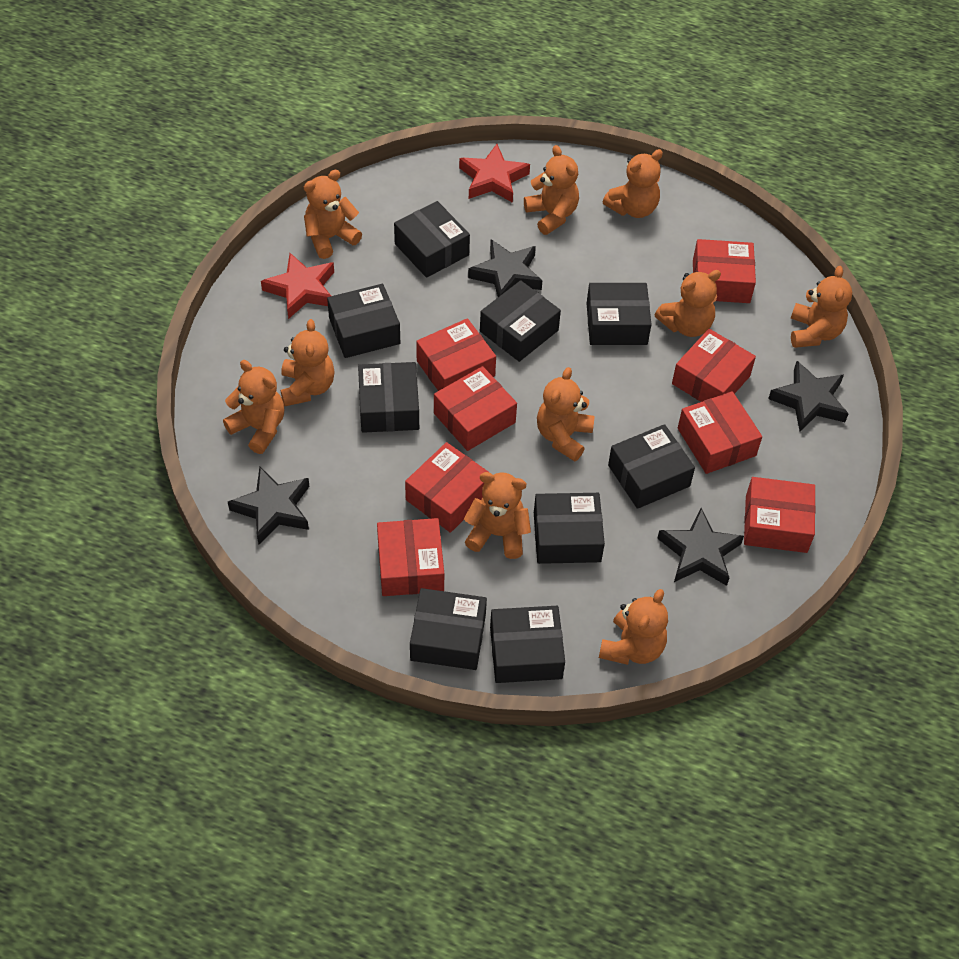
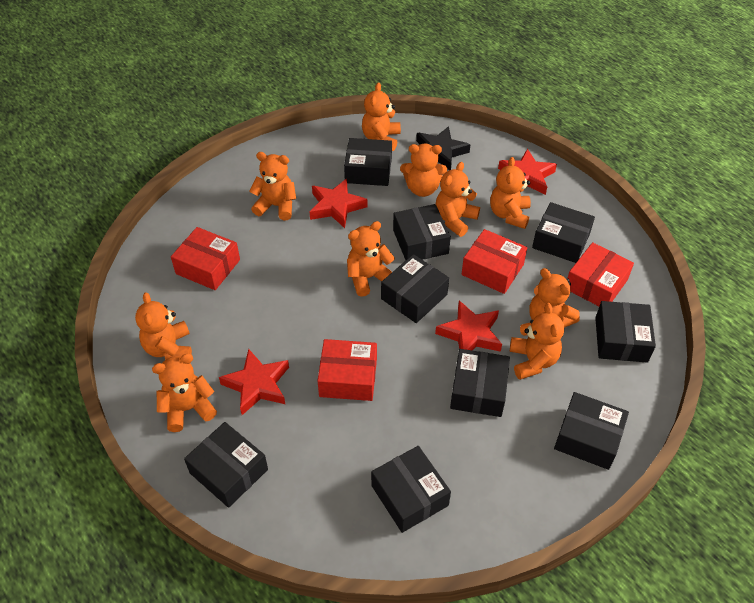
black star: 4 -> 1
red box: 8 -> 4
red star: 2 -> 4

